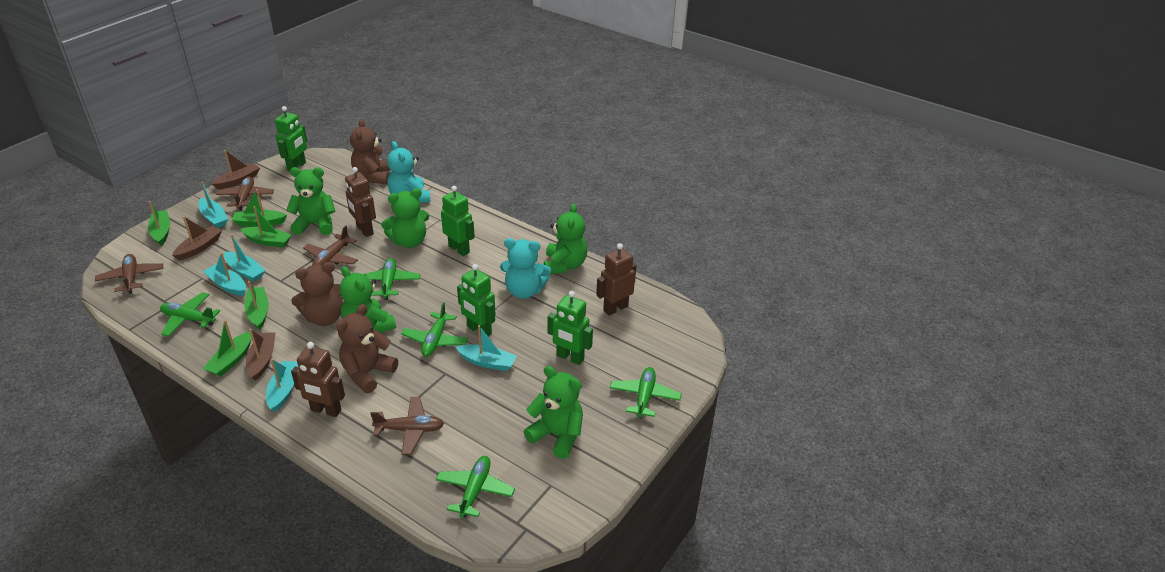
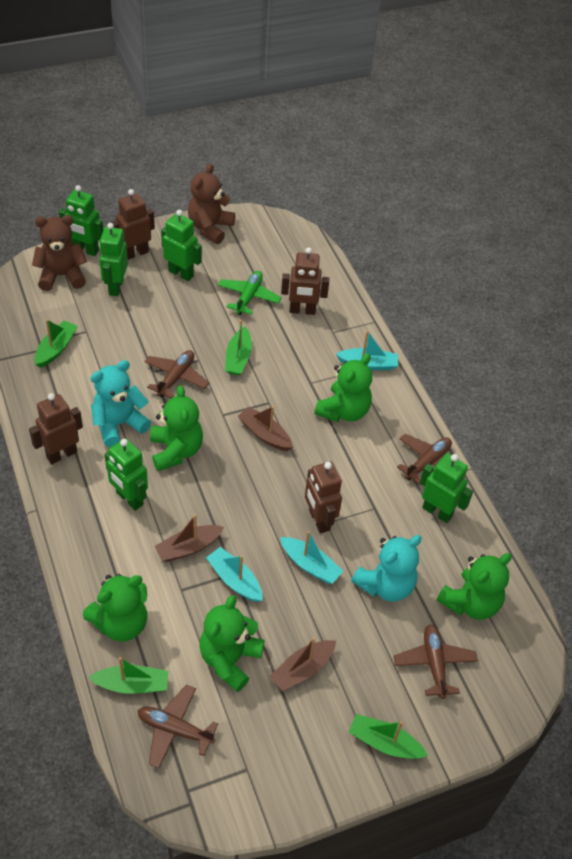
brown robot: 3 -> 4
brown teddy bear: 3 -> 2
green boat: 5 -> 4
green plane: 5 -> 1
green robot: 4 -> 5
turquoise boat: 5 -> 3

